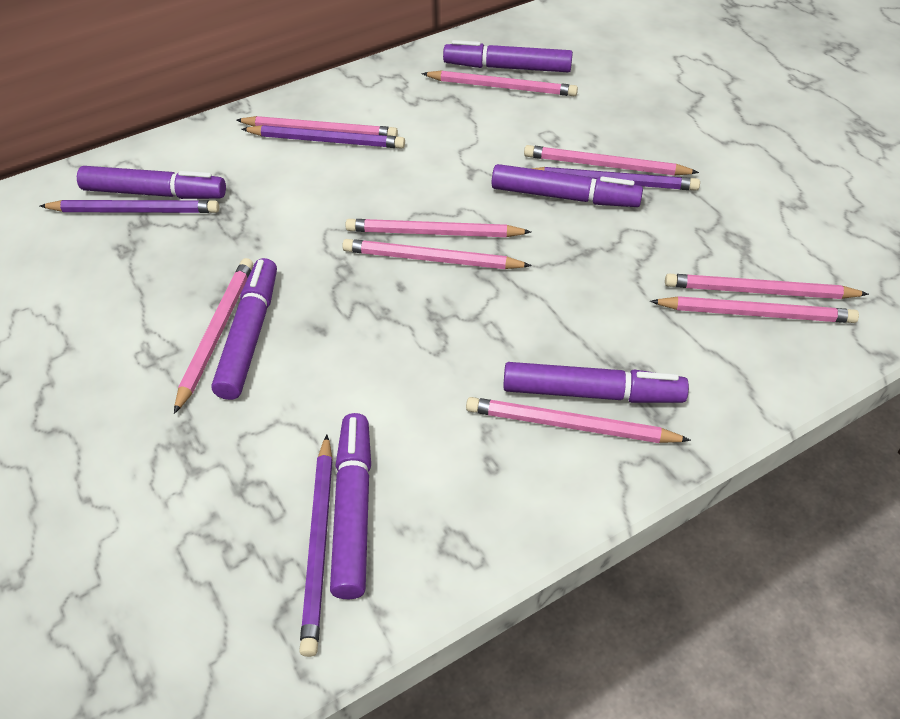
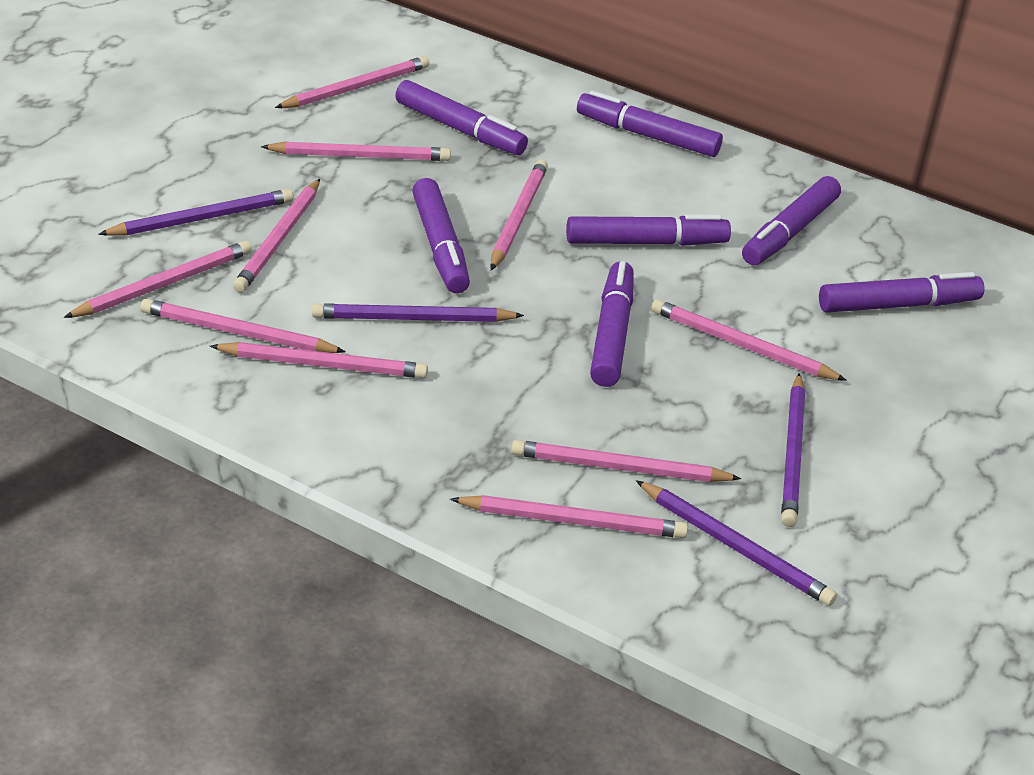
pink pencil: 9 -> 10
purple marker: 6 -> 7

